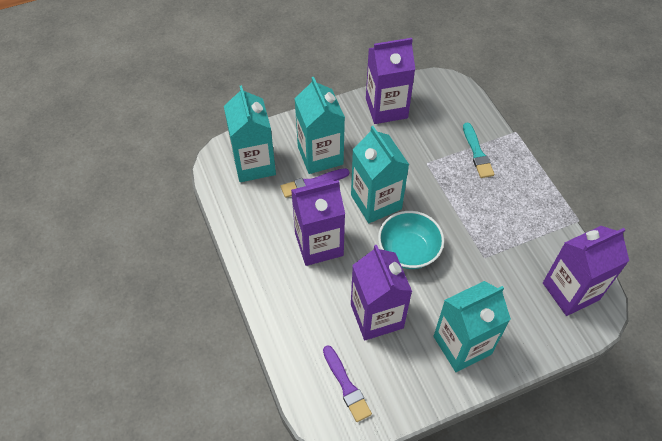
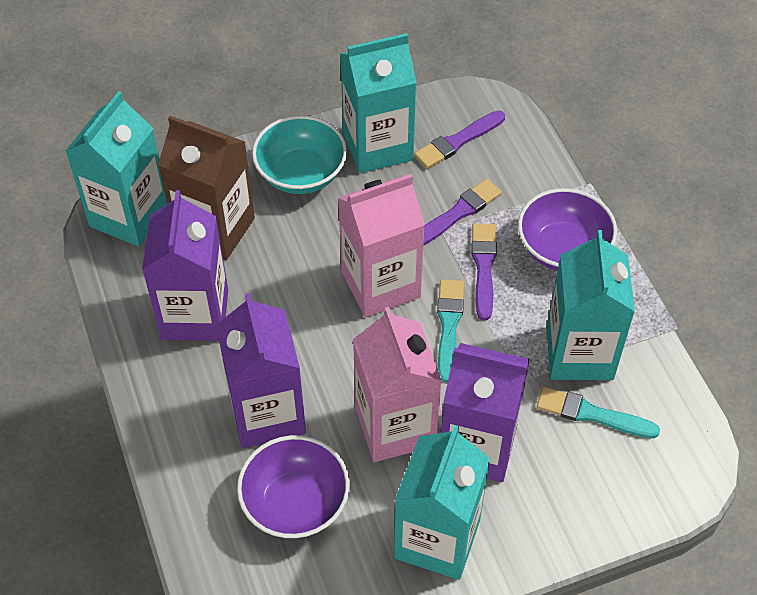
brown carton: 0 -> 1
pink carton: 0 -> 2
purple bowl: 0 -> 2
purple brush: 2 -> 3
purple carton: 4 -> 3
turquoise brush: 1 -> 2

